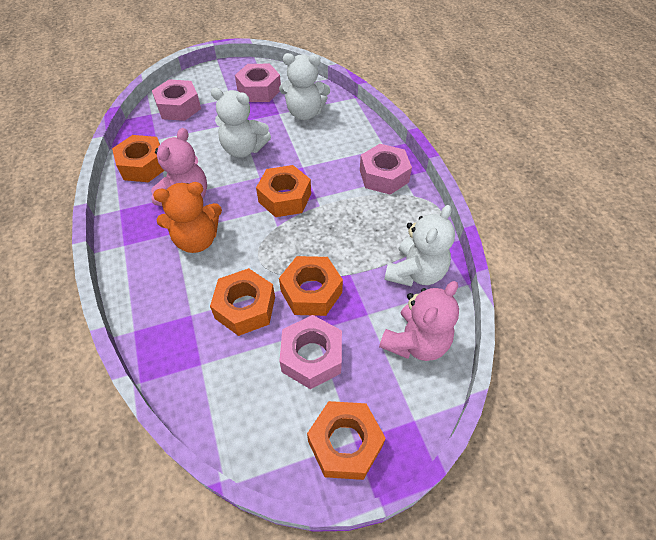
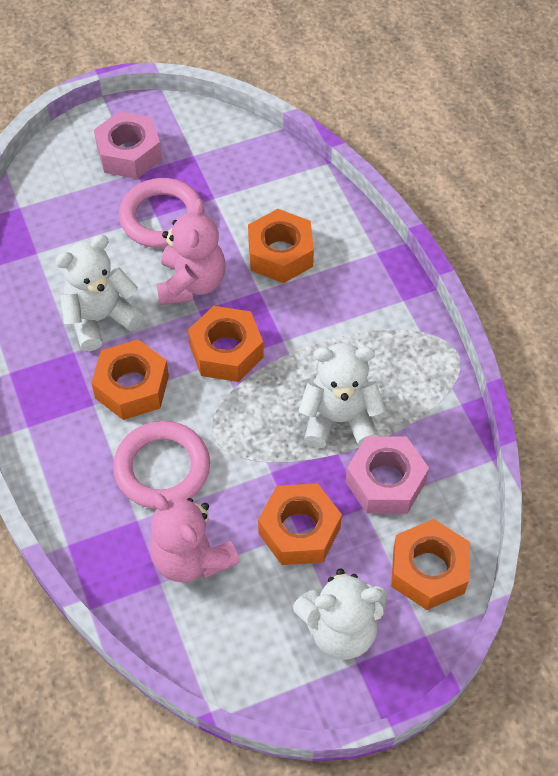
orange teddy bear: 1 -> 0
pink nut: 4 -> 2
pink ring: 0 -> 2

